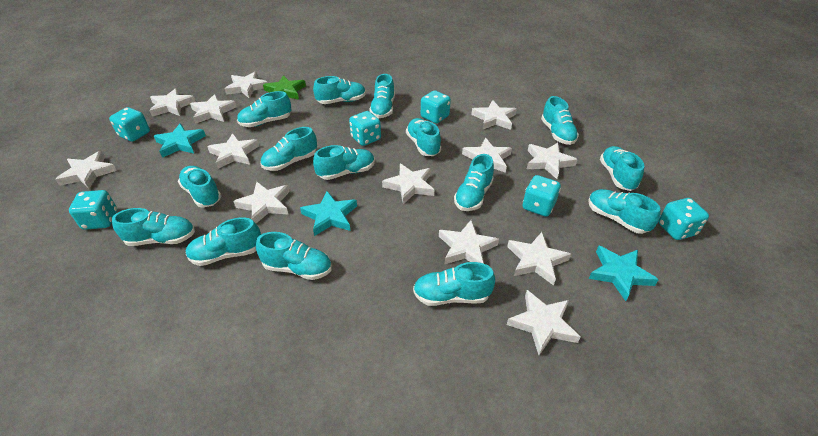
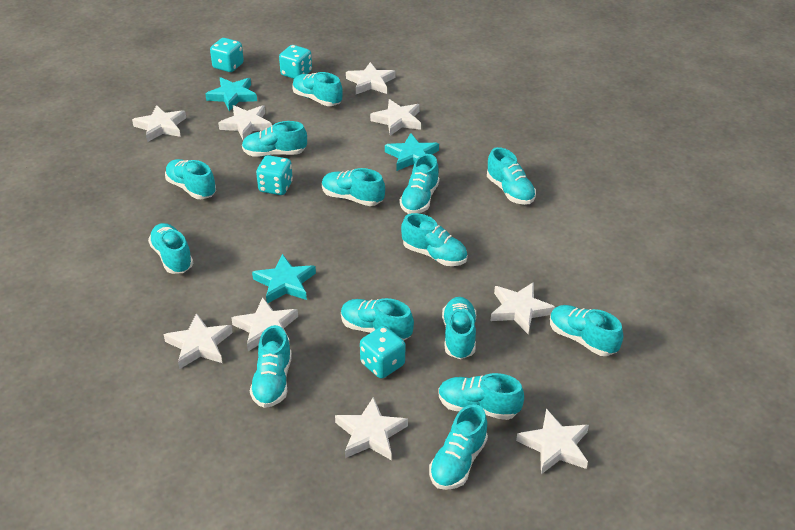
green star: 1 -> 0
turquoise dice: 6 -> 4
turquoise shoe: 15 -> 14
white star: 13 -> 9

